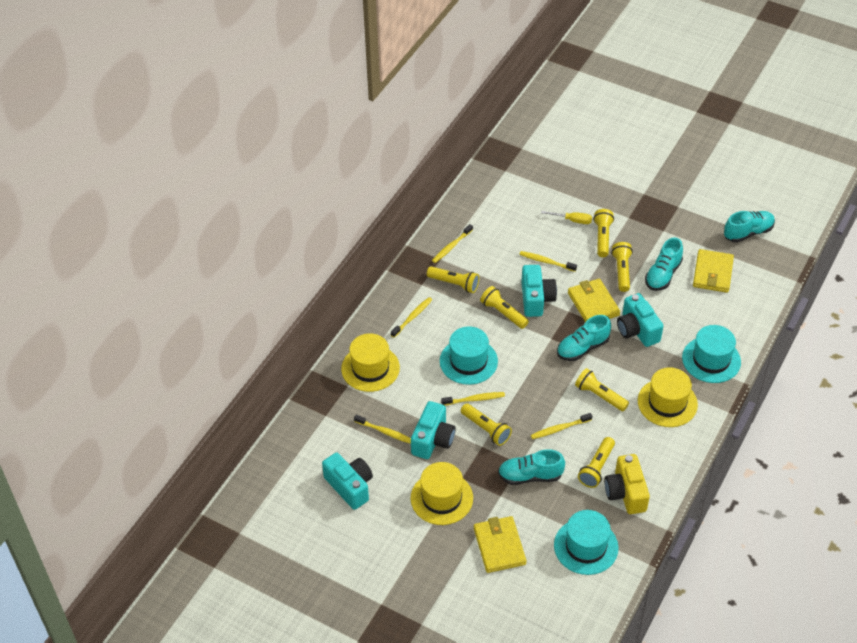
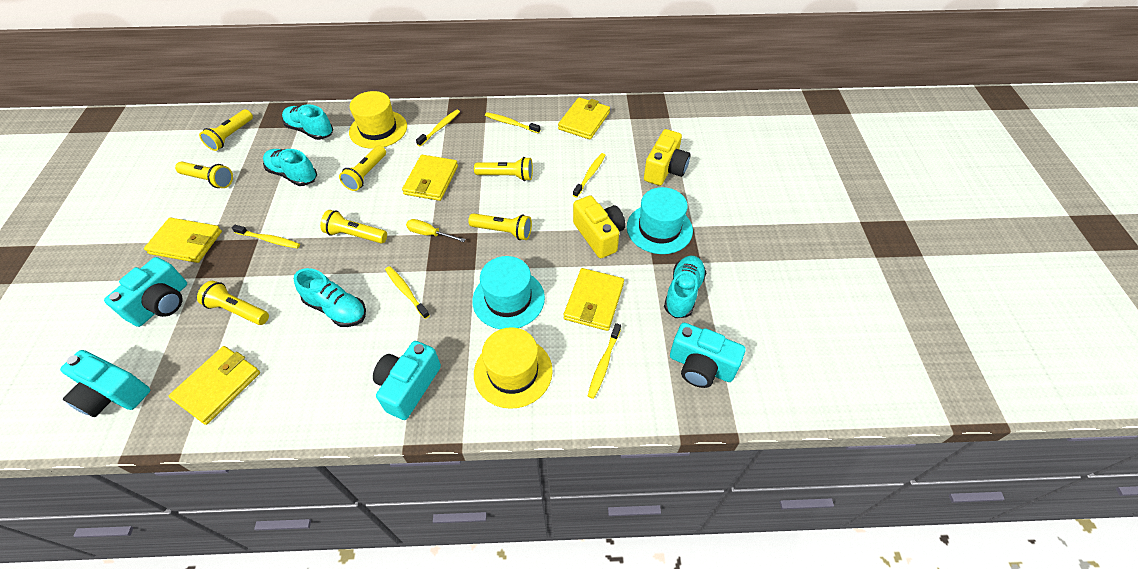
turquoise hat: 3 -> 2
yellow camera: 1 -> 2
yellow hat: 3 -> 2
yellow wallet: 3 -> 5

